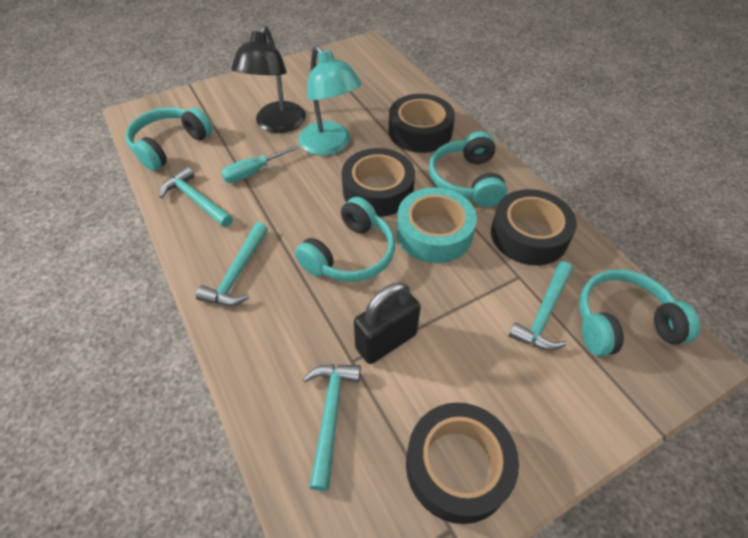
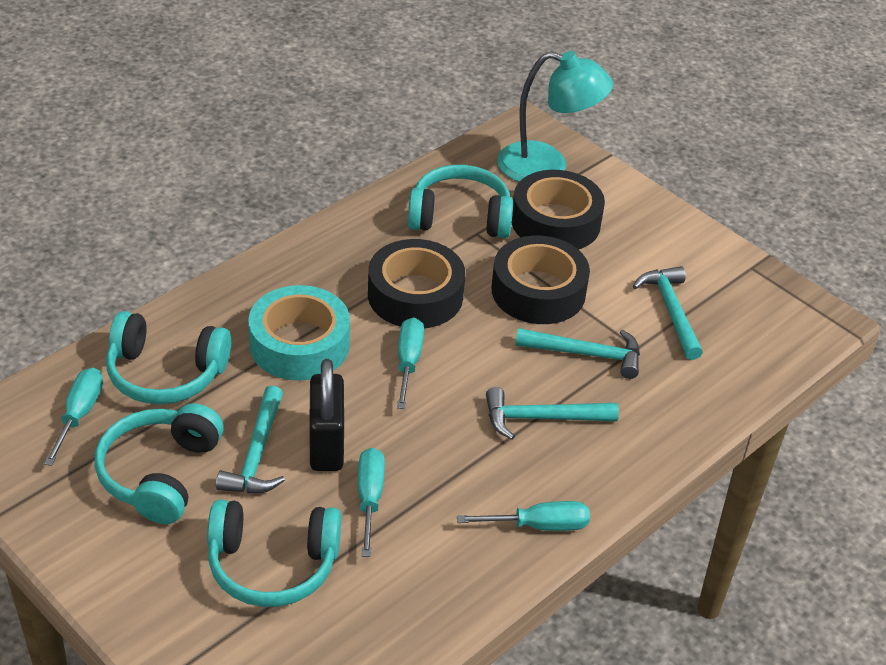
black lamp: 1 -> 0
black tape: 4 -> 3
turquoise screwdriver: 1 -> 4

